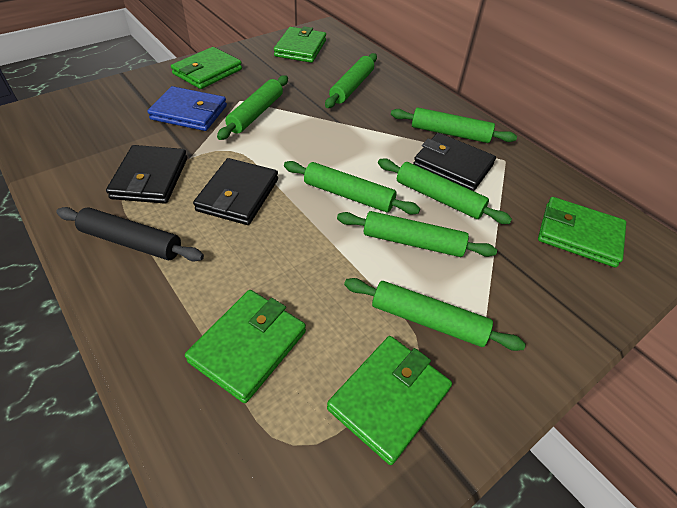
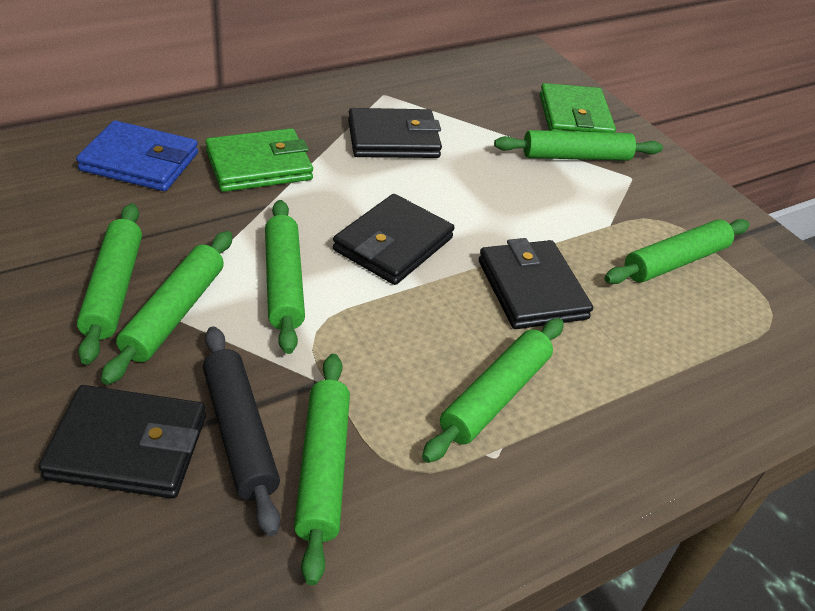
black wallet: 3 -> 4
green wallet: 5 -> 2

